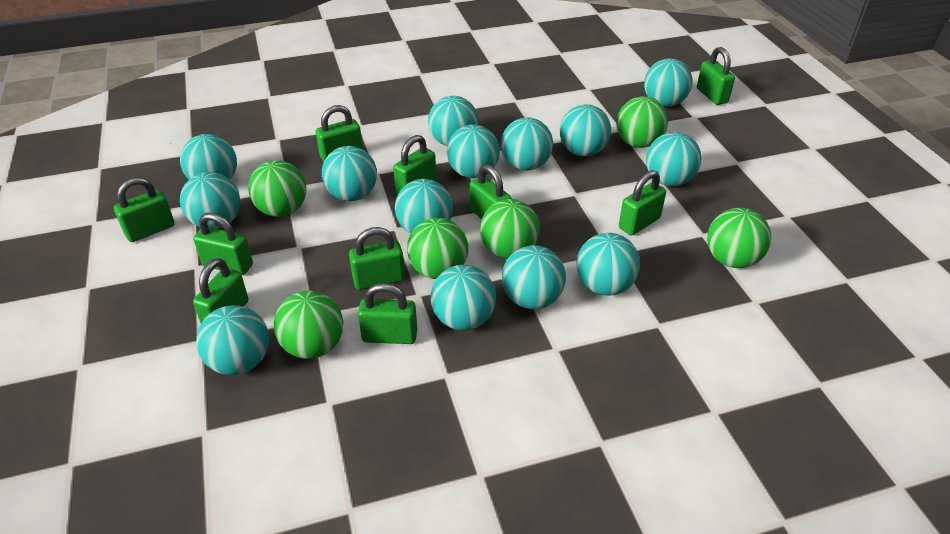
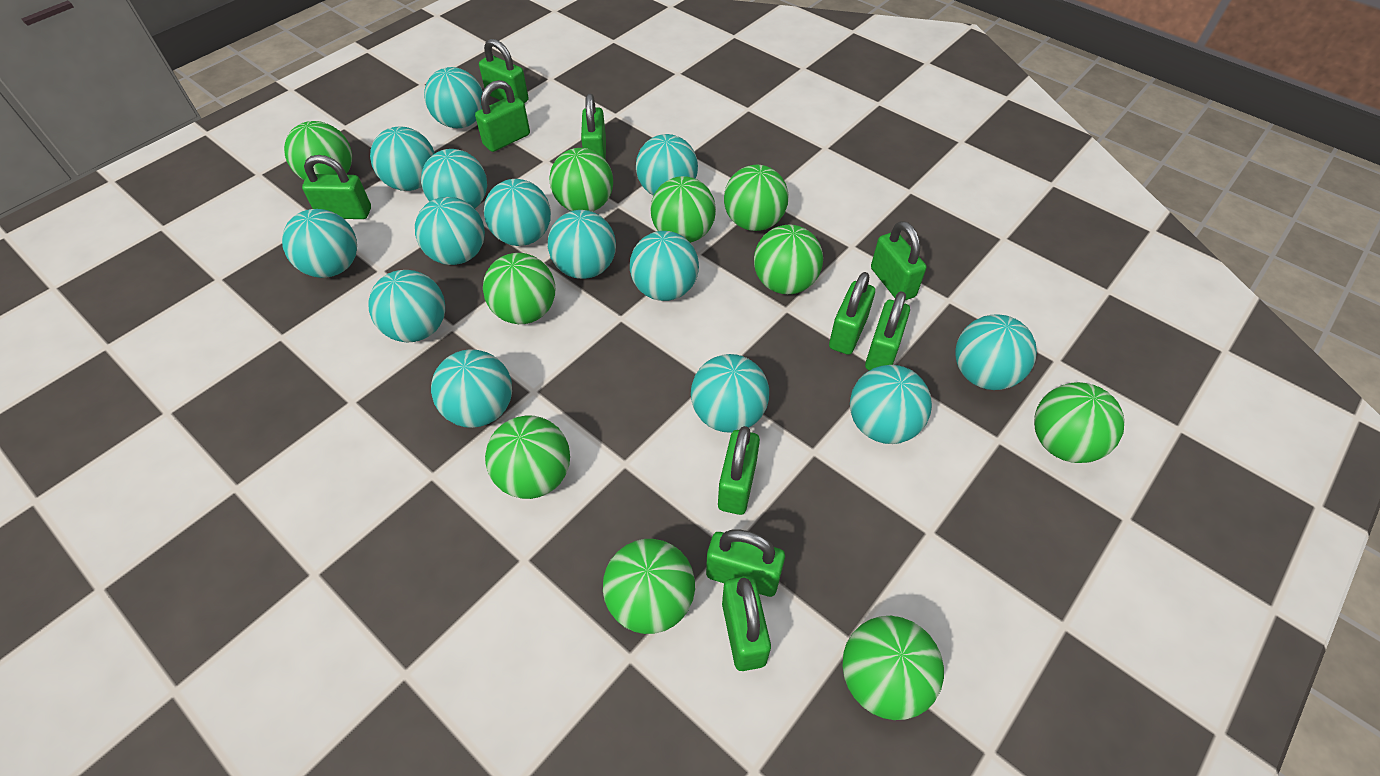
green ball: 6 -> 10

